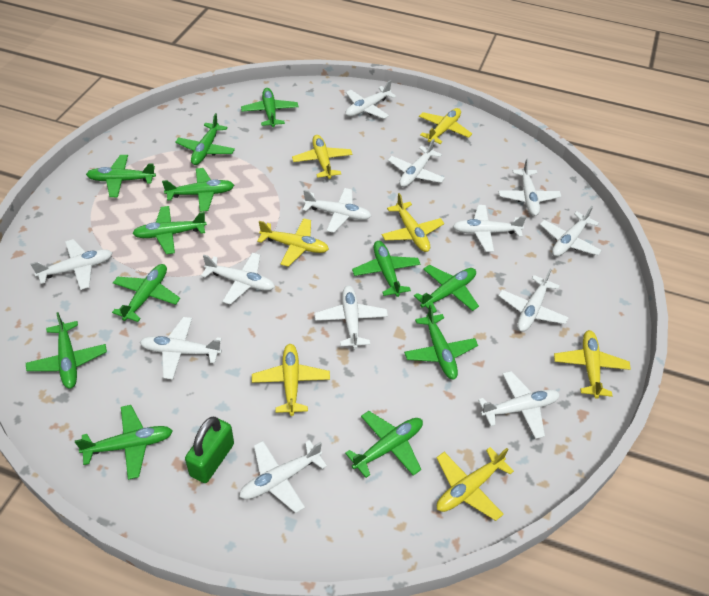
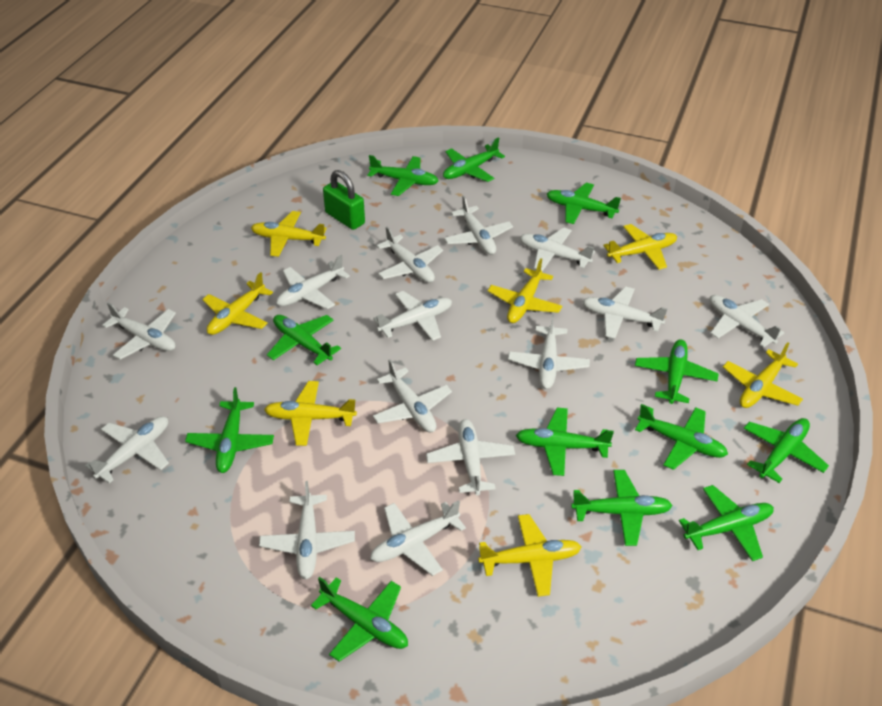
white plane: 13 -> 14

